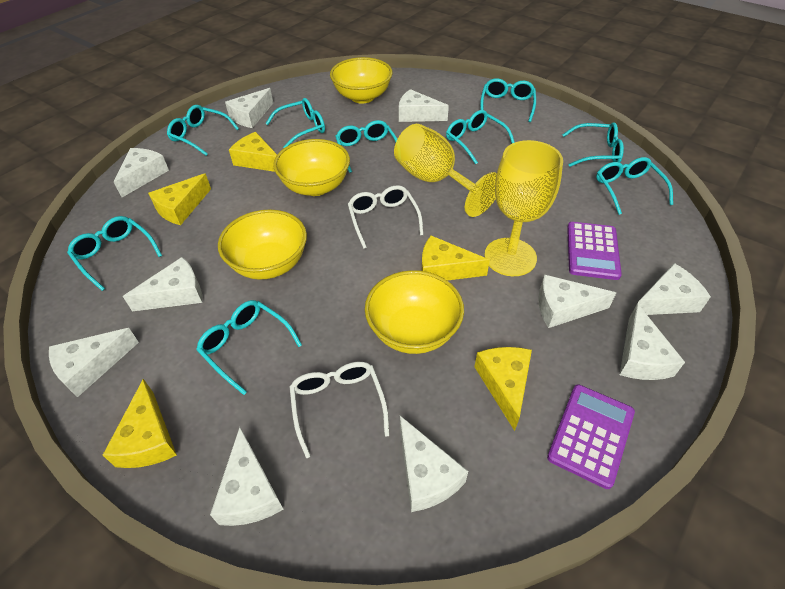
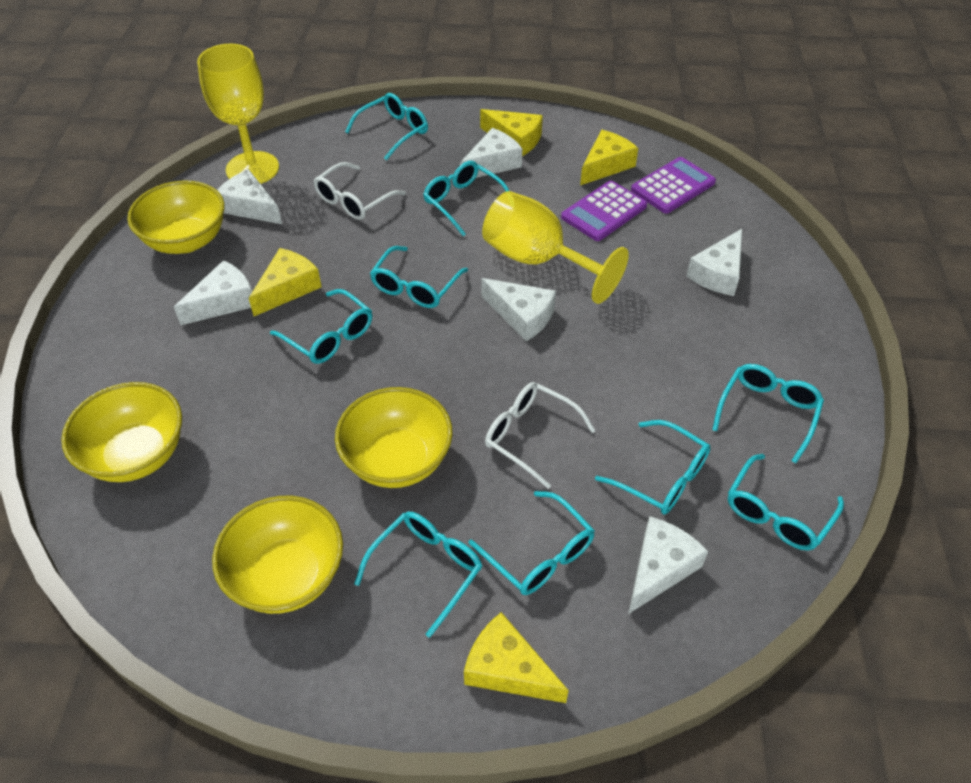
white cheese: 10 -> 6
yellow cheese: 5 -> 4

